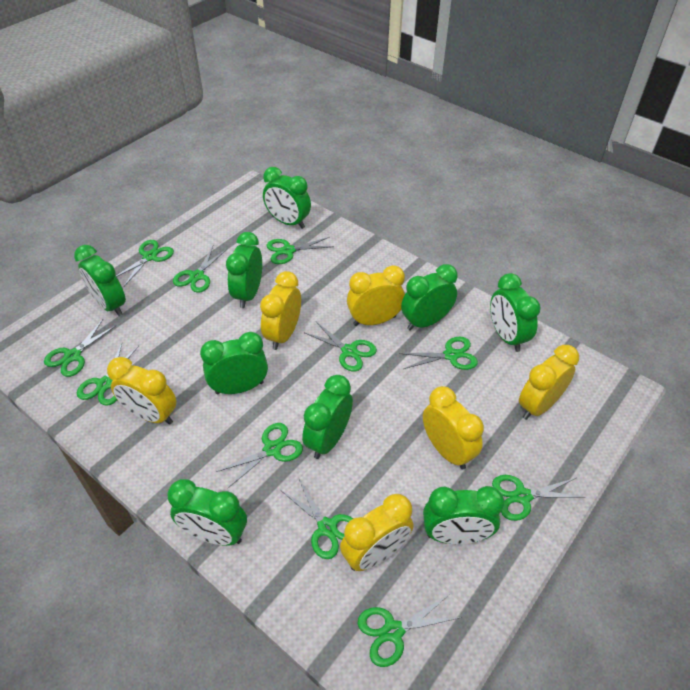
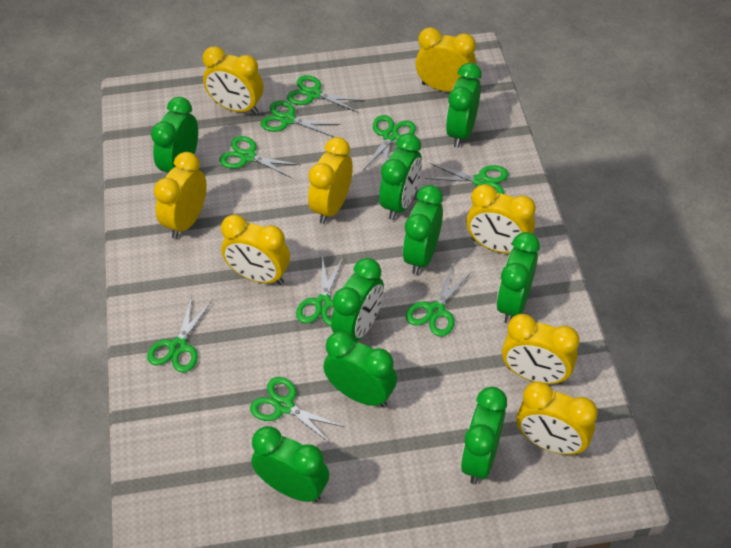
green scissors: 11 -> 9
yellow clock: 6 -> 8

